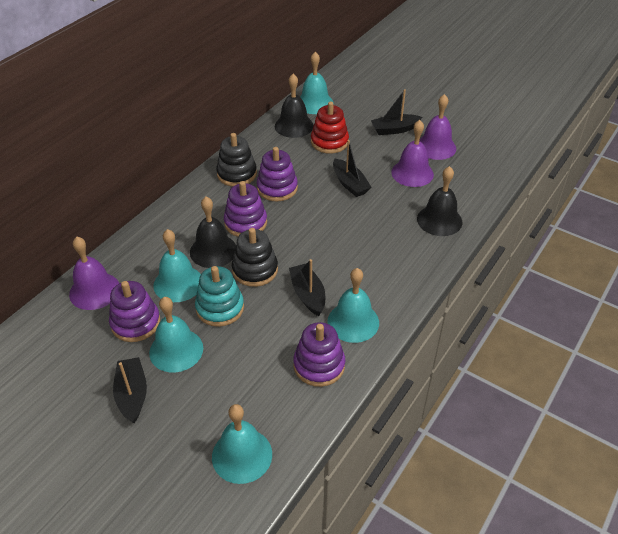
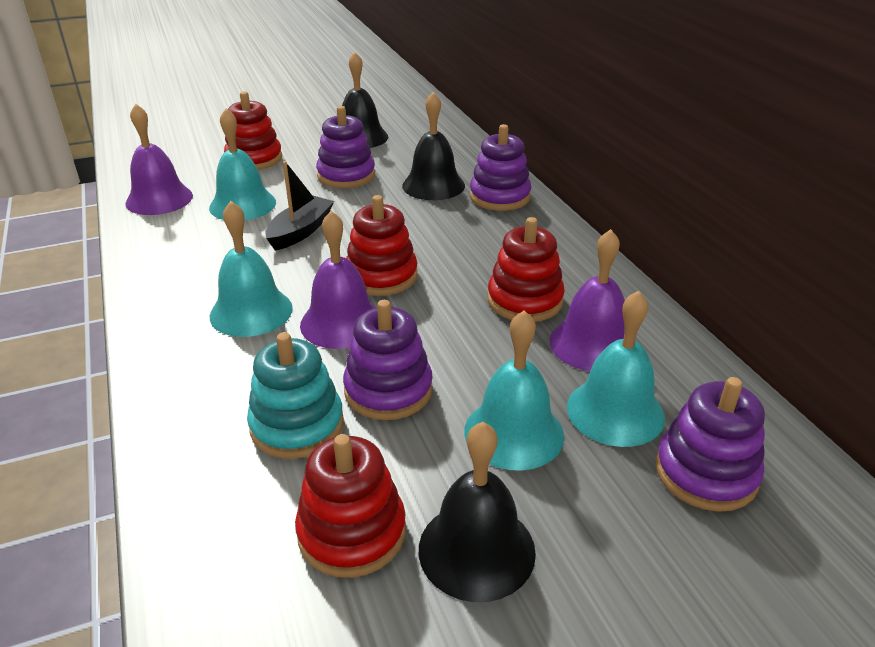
black boat: 4 -> 1
black stacking toy: 2 -> 0
red stacking toy: 1 -> 4
turquoise bell: 5 -> 4

